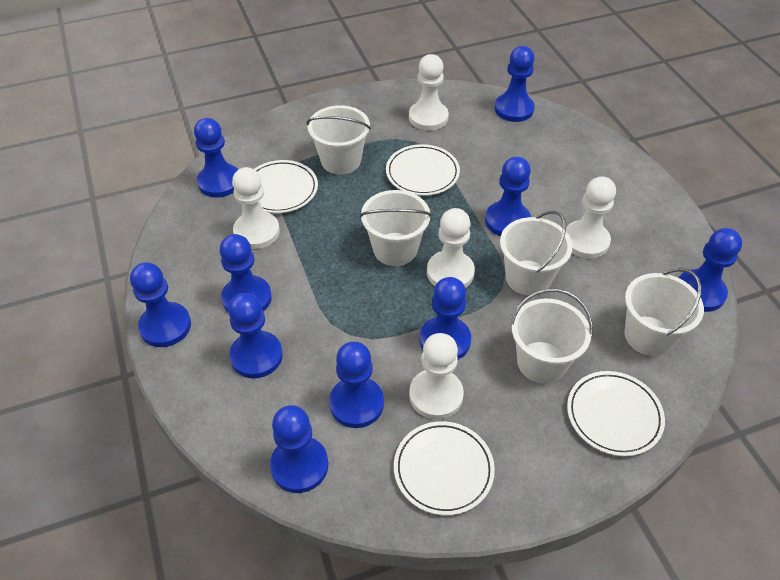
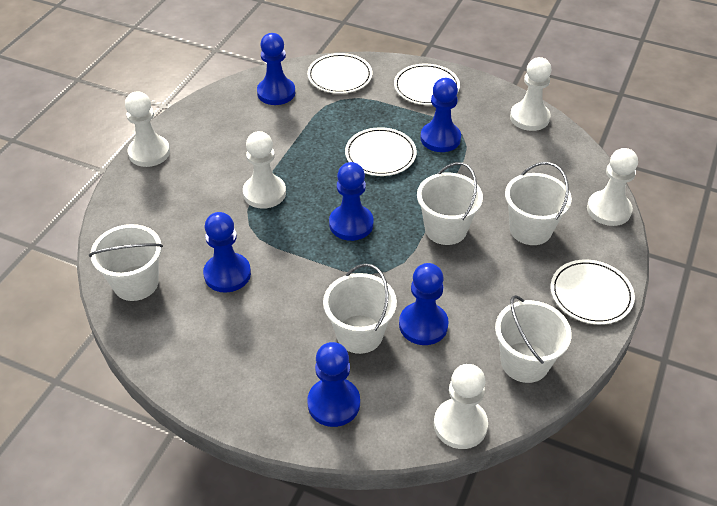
blue pawn: 10 -> 6

